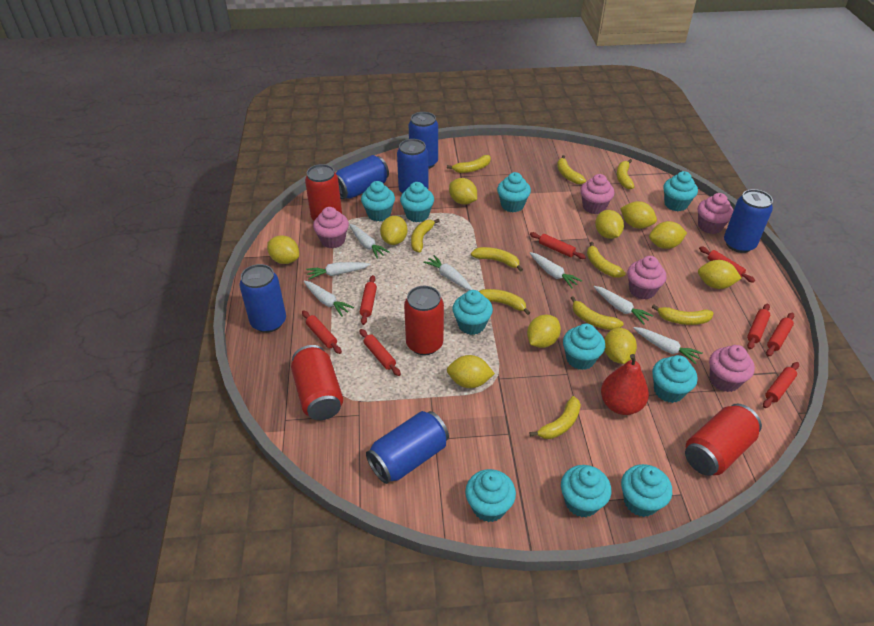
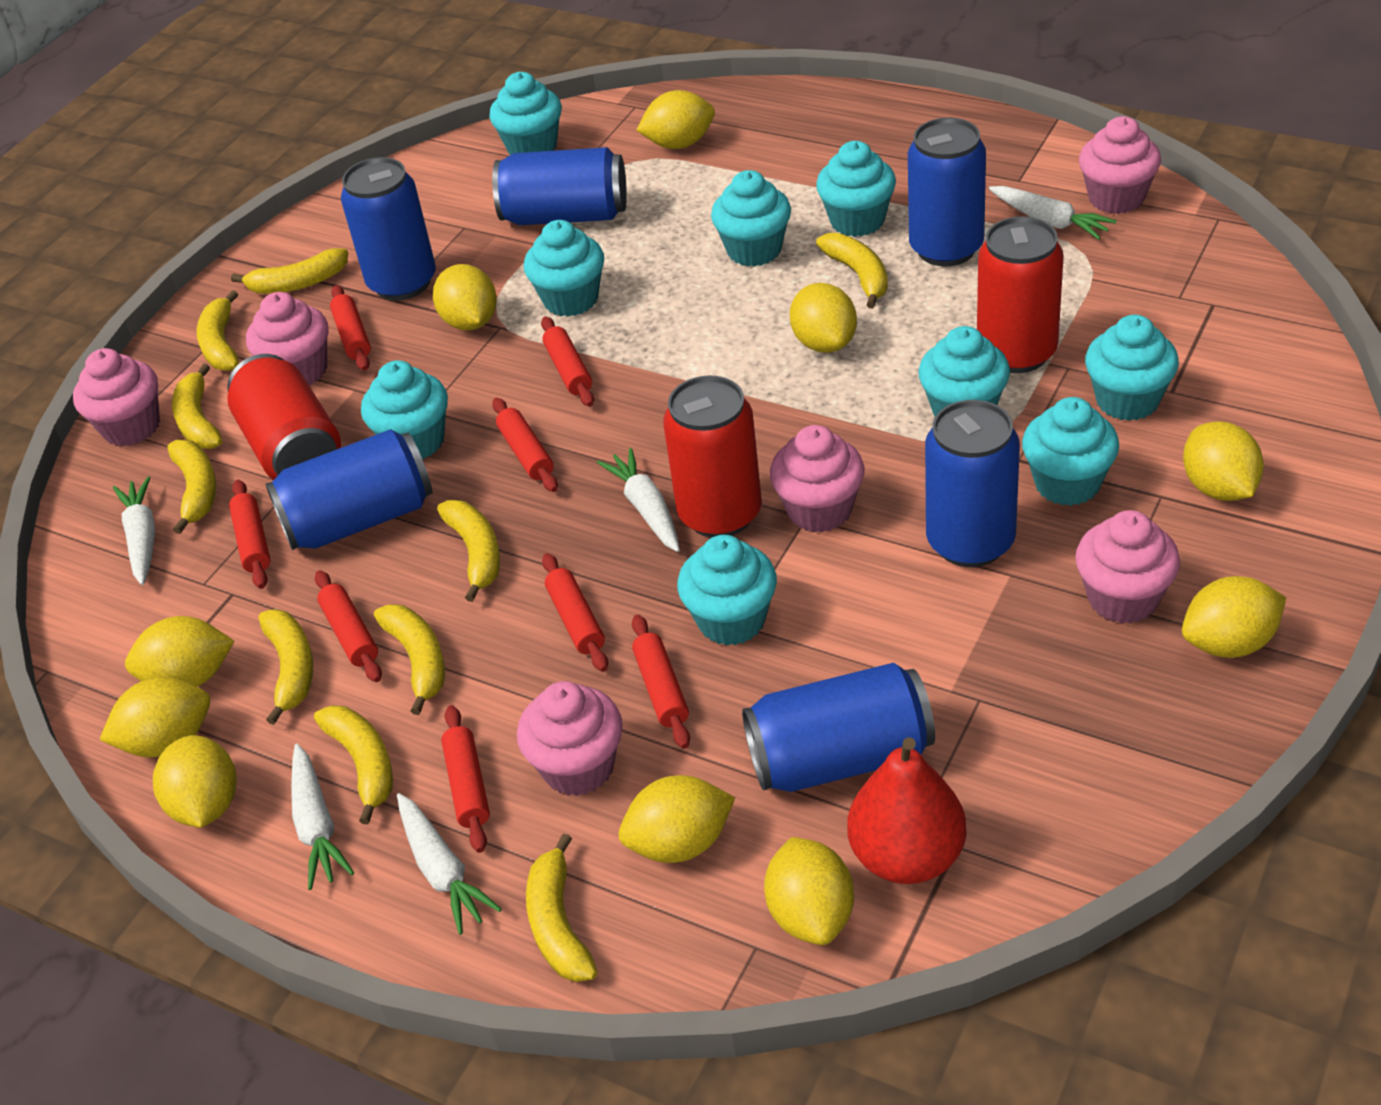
pink cupcake: 5 -> 6
red can: 4 -> 3
turquoise cupcake: 10 -> 9
white carrot: 7 -> 5

